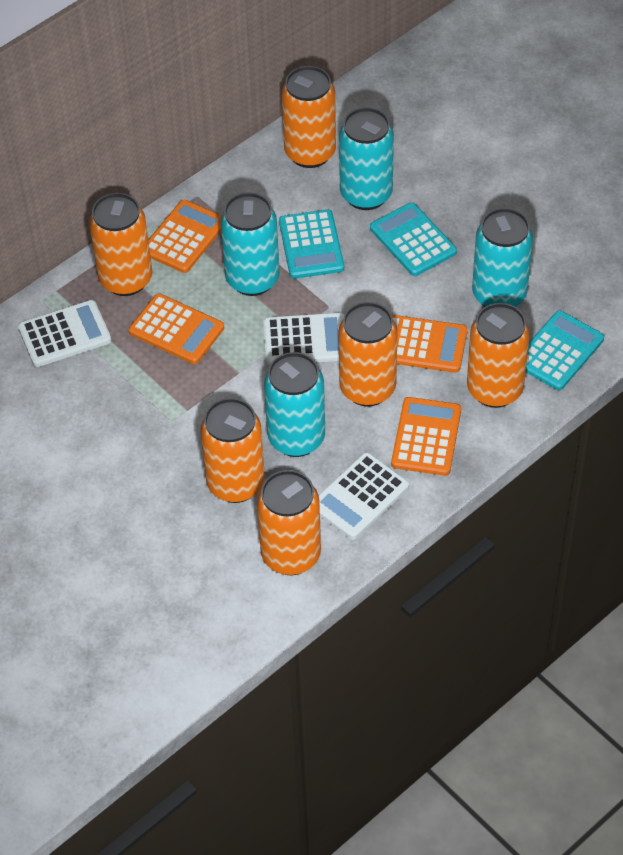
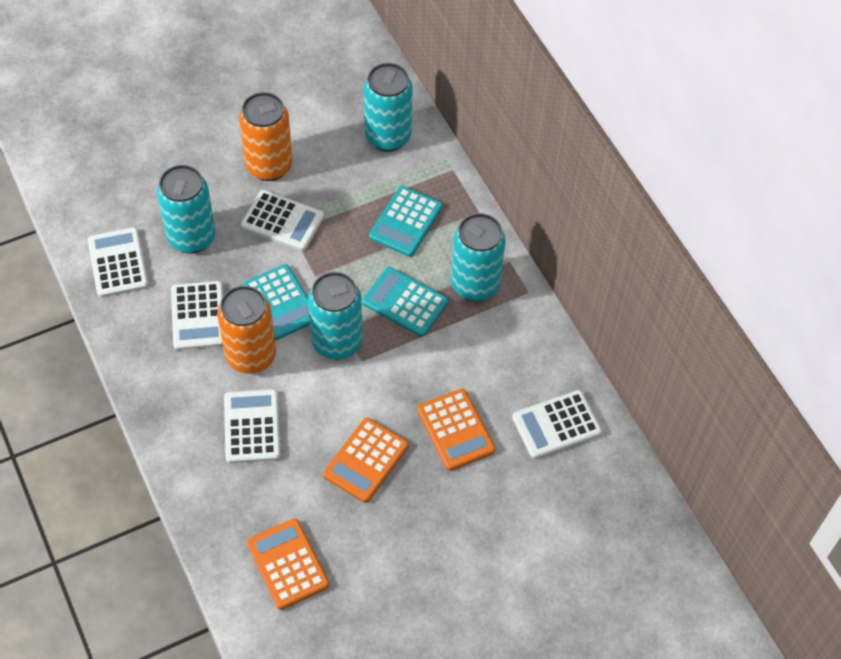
orange calculator: 4 -> 3
orange can: 6 -> 2
white calculator: 3 -> 5

